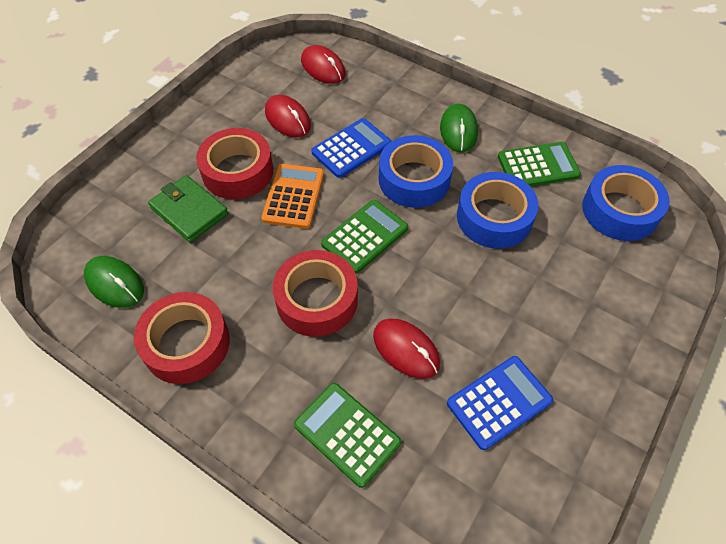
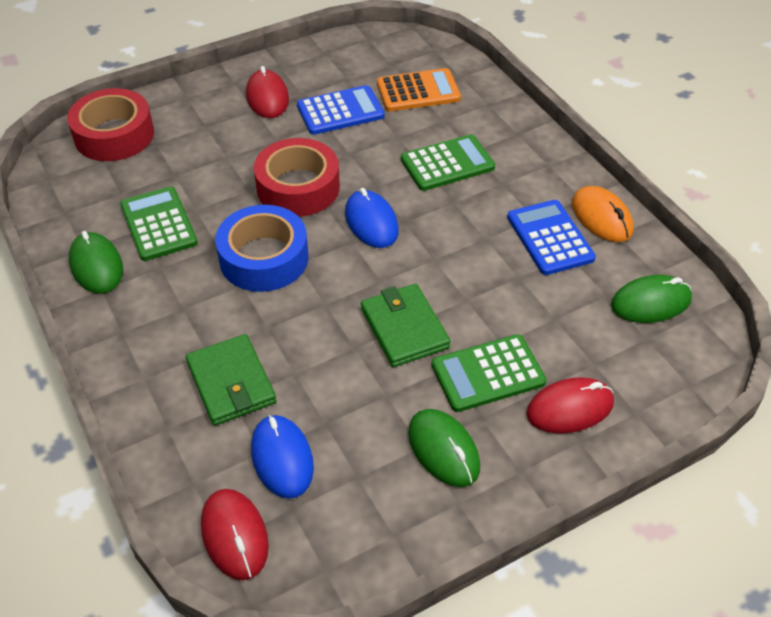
blue mouse: 0 -> 2
blue tape: 3 -> 1
green mouse: 2 -> 3
green wallet: 1 -> 2
orange mouse: 0 -> 1
red tape: 3 -> 2

